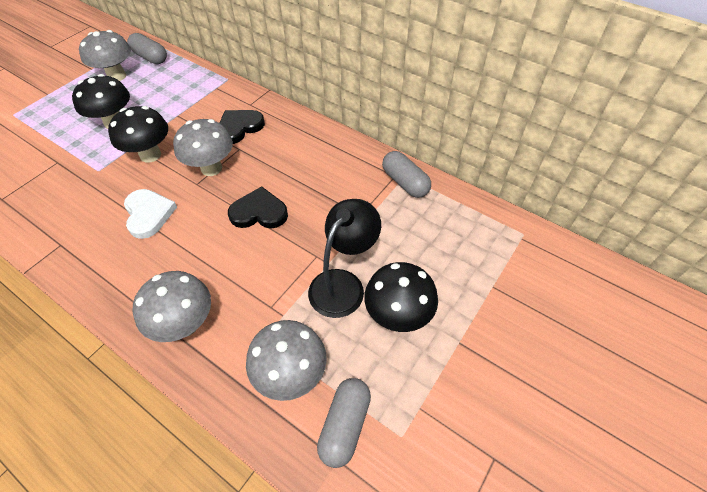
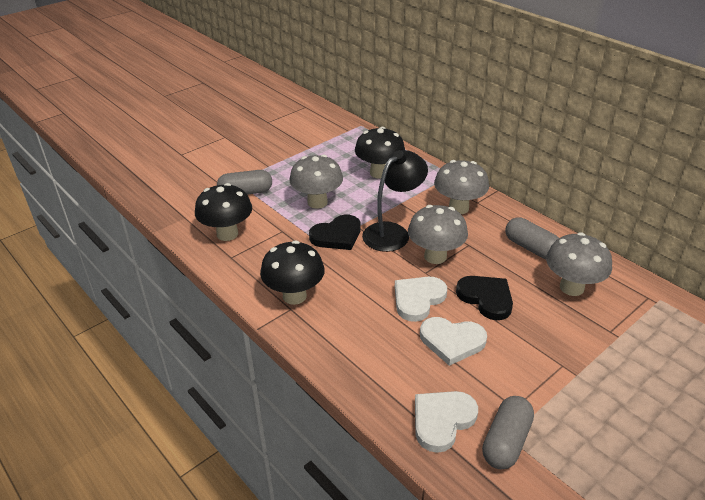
white heart: 1 -> 3

